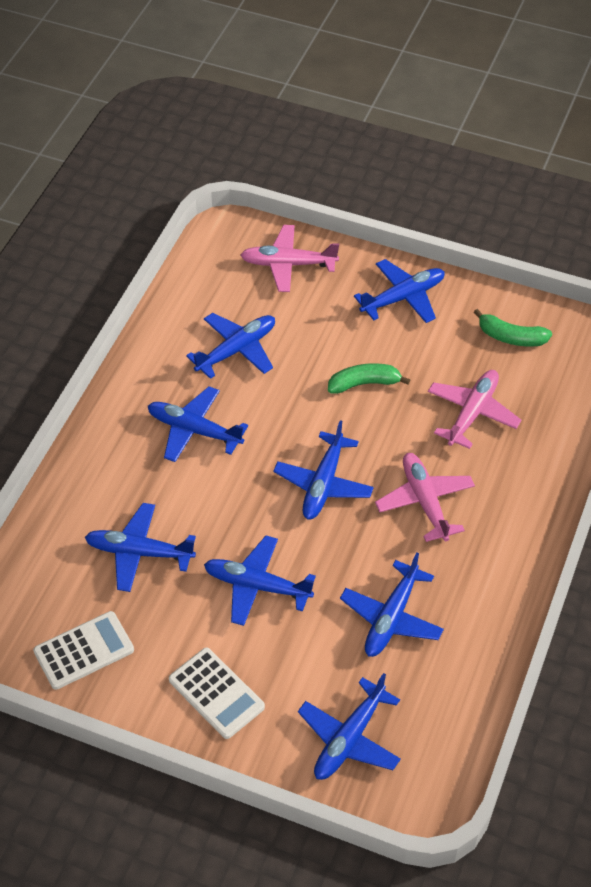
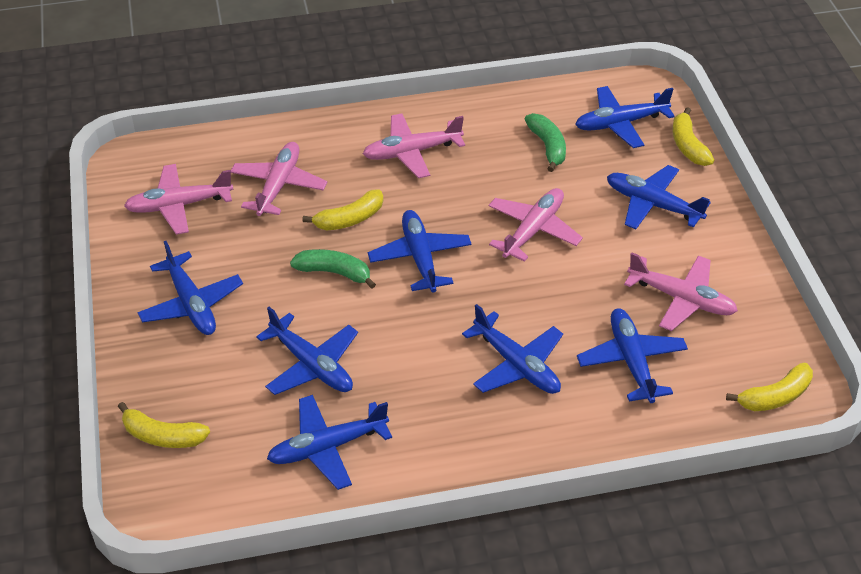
pink plane: 3 -> 5
white calculator: 2 -> 0
yellow banana: 0 -> 4

